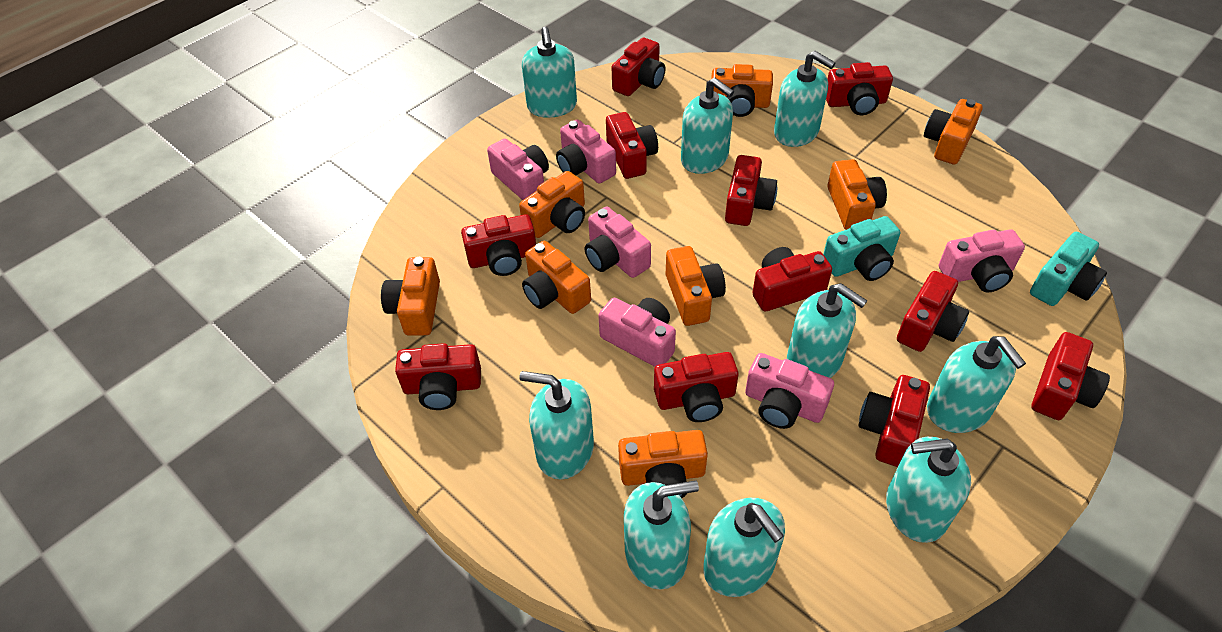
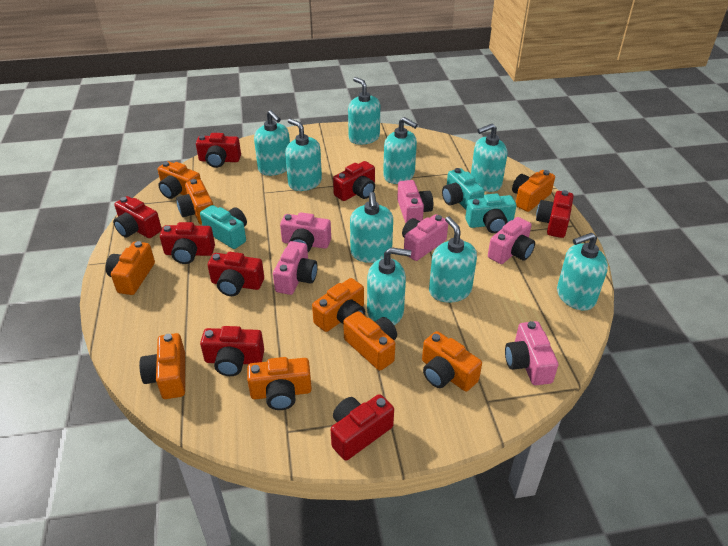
orange camera: 8 -> 9
red camera: 11 -> 8
turquoise camera: 2 -> 3

